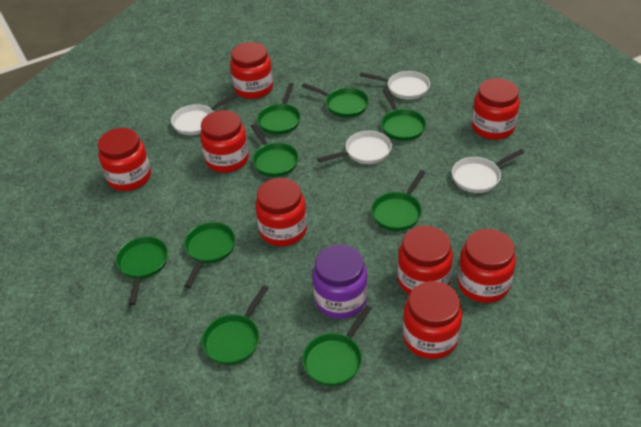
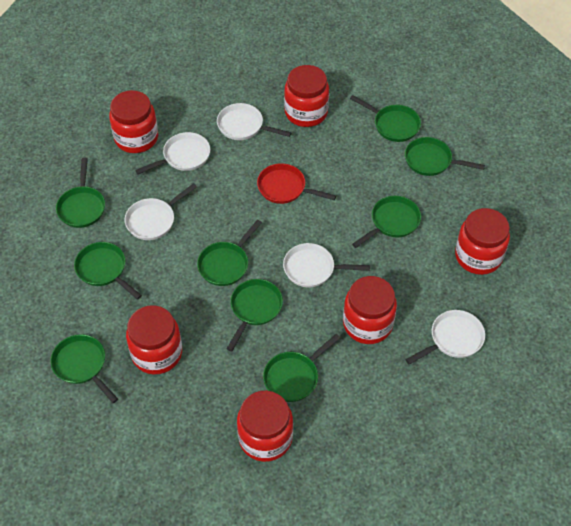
purple jar: 1 -> 0
red jar: 8 -> 6
red pan: 0 -> 1
white pan: 4 -> 5

